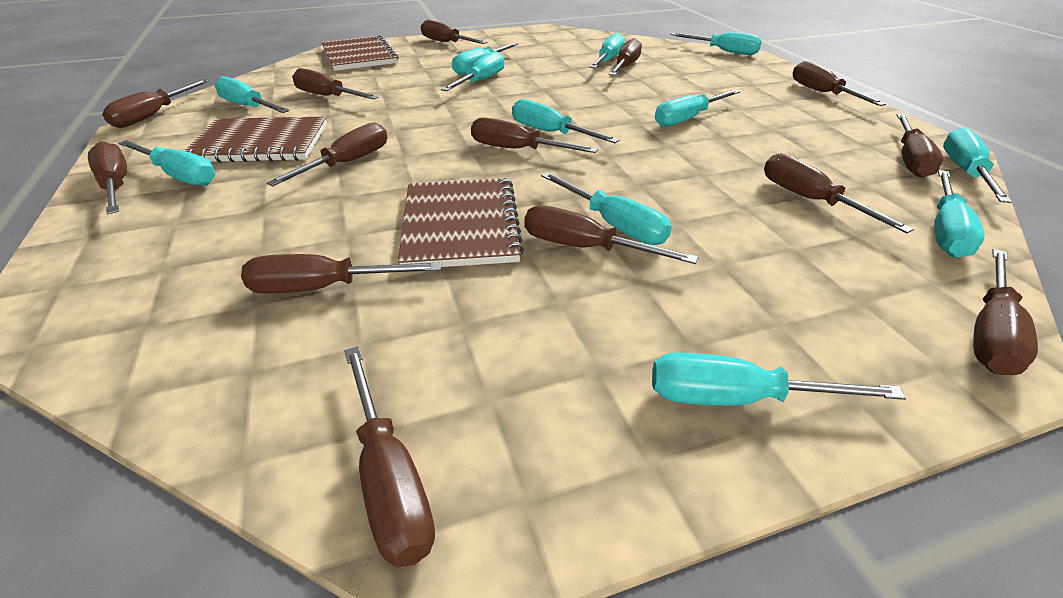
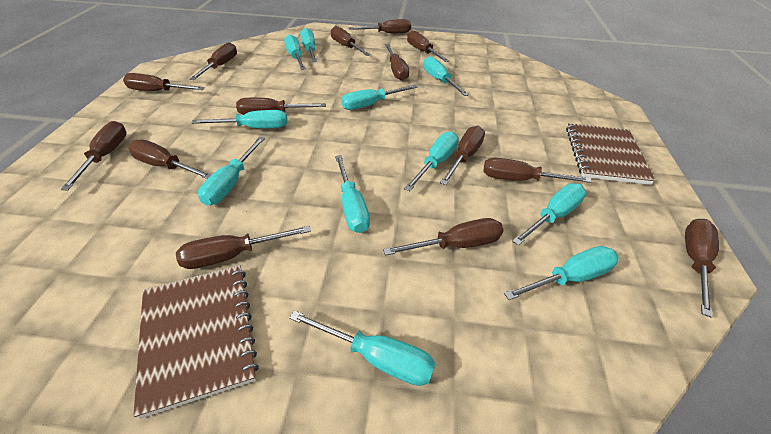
brown notebook: 3 -> 2
turquoise screwdriver: 12 -> 11

